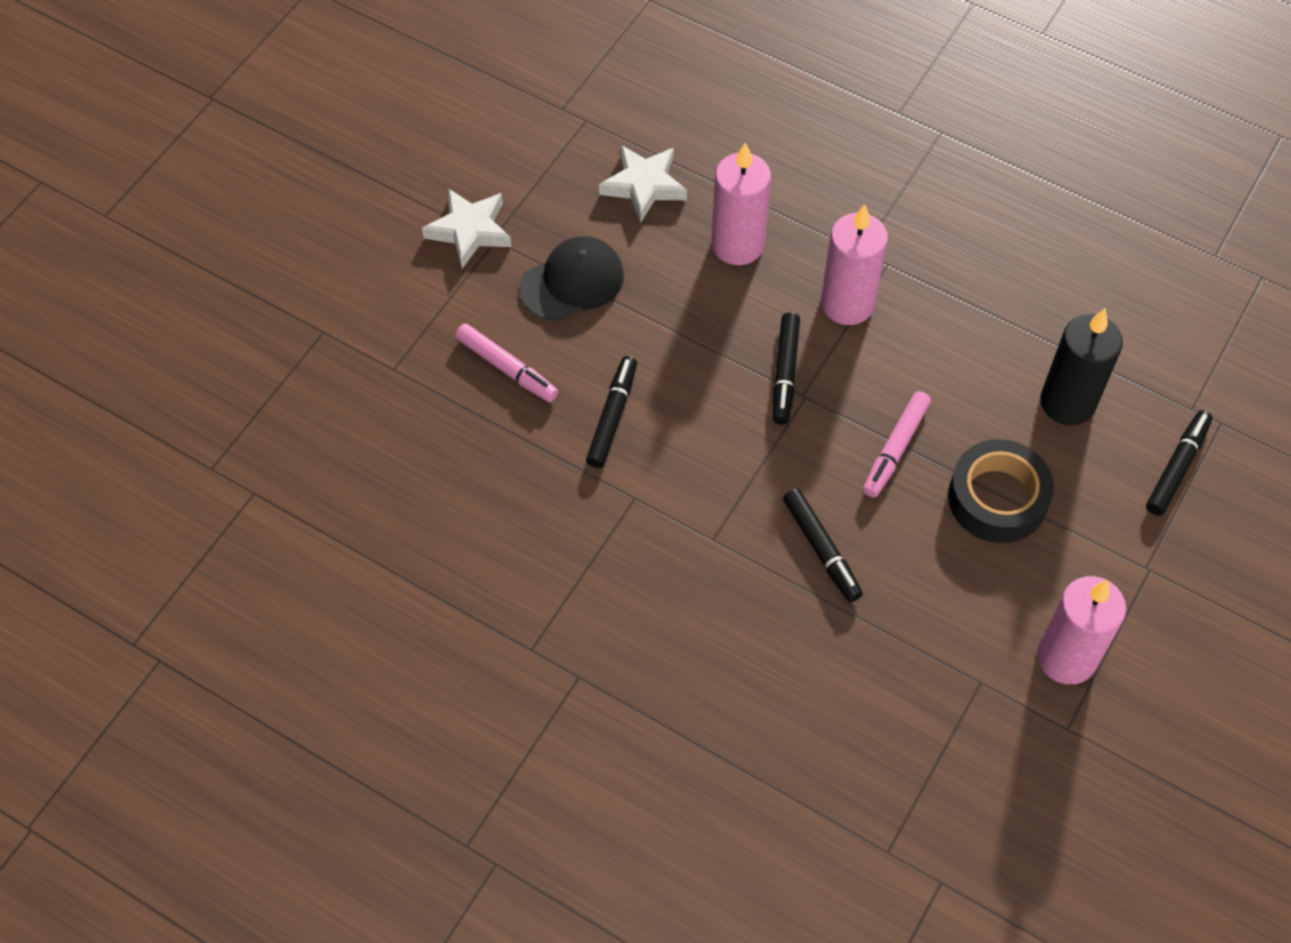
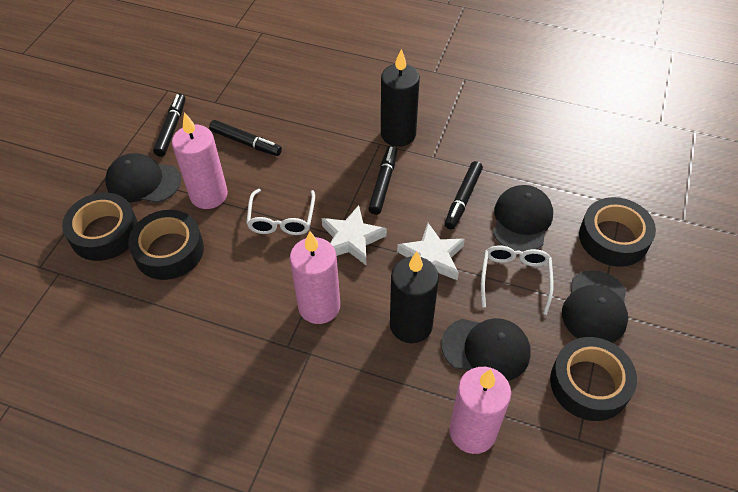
black candle: 1 -> 2
black cap: 1 -> 4
black tape: 1 -> 4
pink marker: 2 -> 0
white glasses: 0 -> 2

